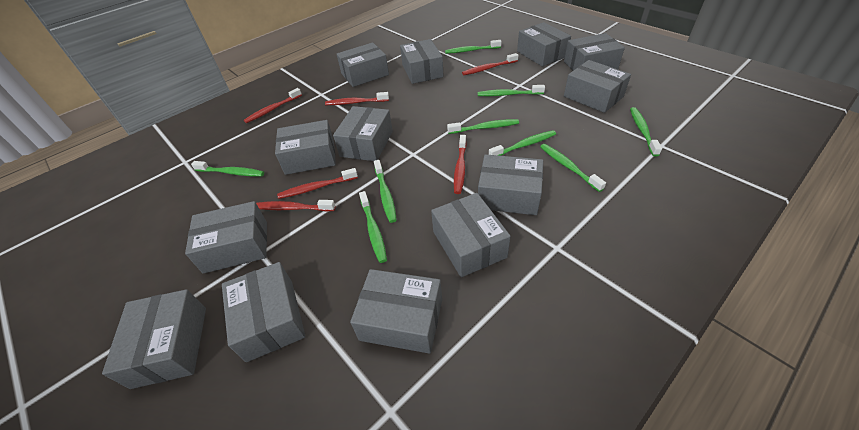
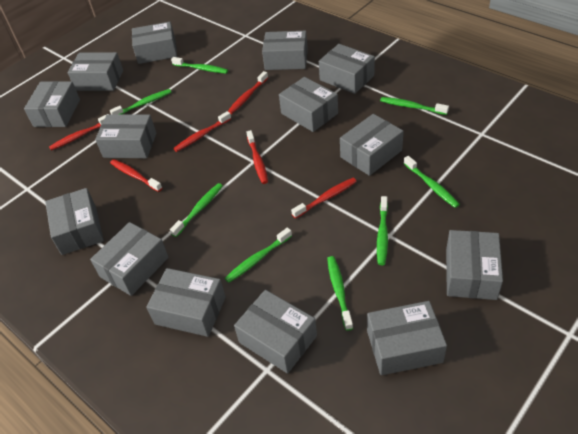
green toothbrush: 9 -> 8
grey box: 13 -> 14

